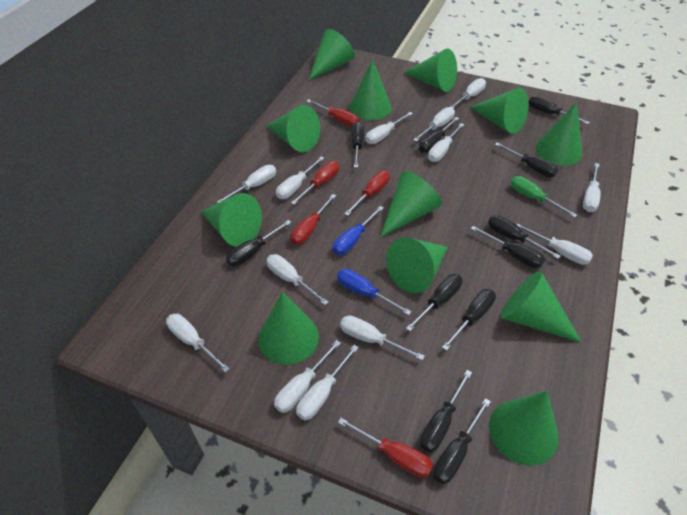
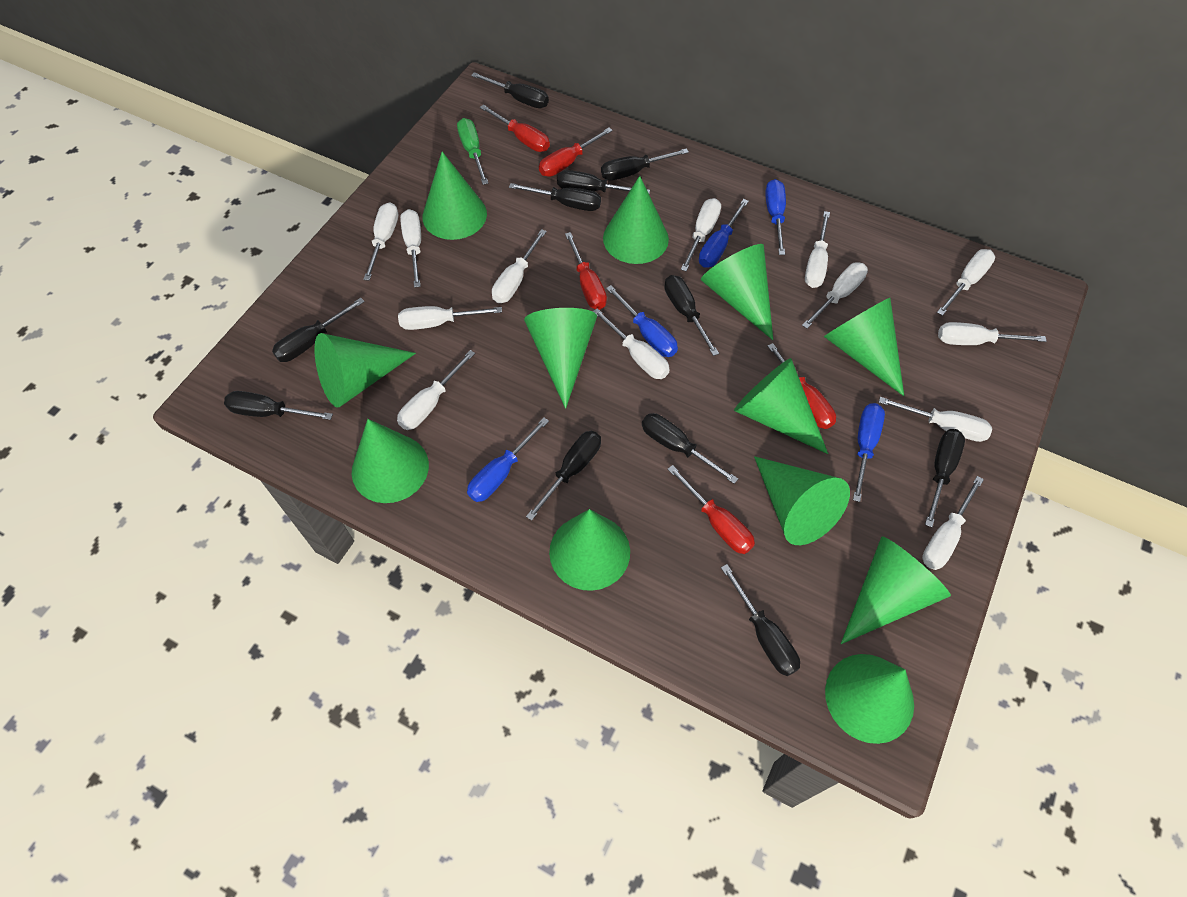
blue screwdriver: 2 -> 5

